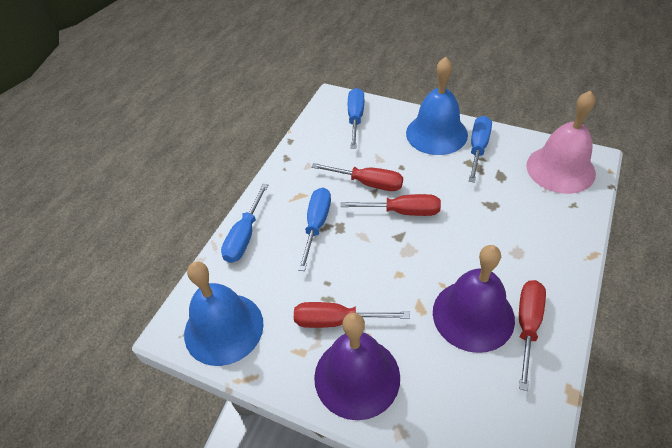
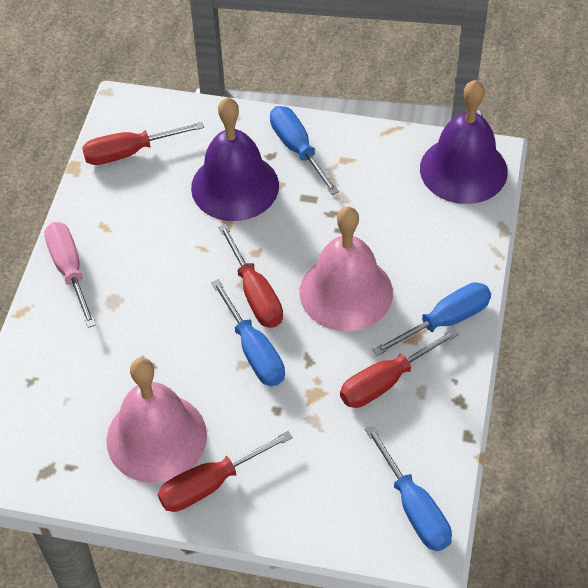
blue bell: 2 -> 0
pink bell: 1 -> 2
pink screwdriver: 0 -> 1

